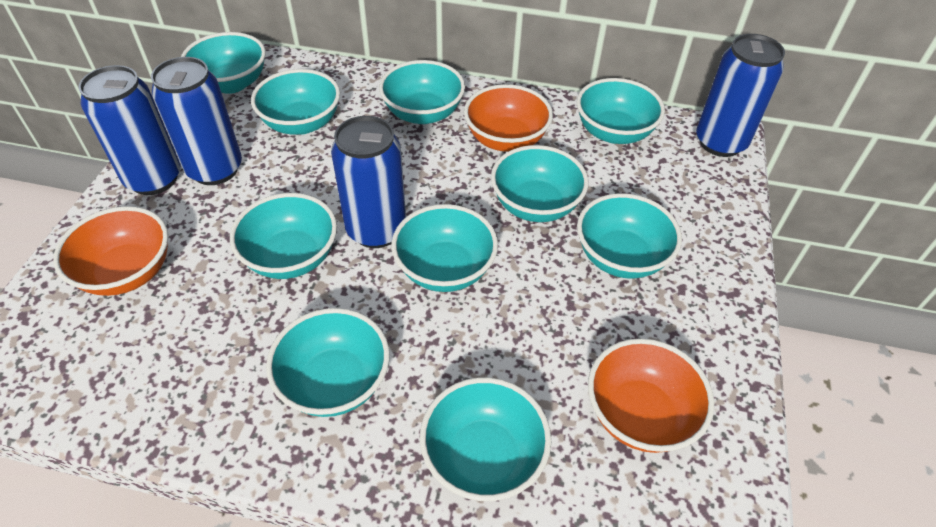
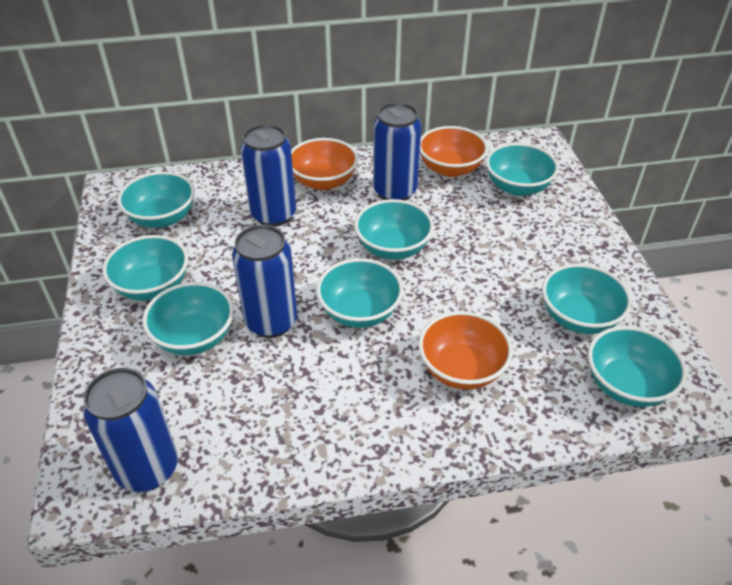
turquoise bowl: 10 -> 8

